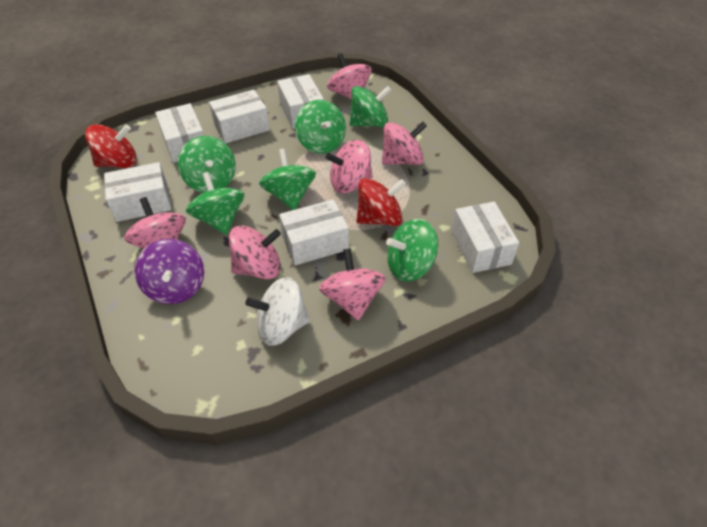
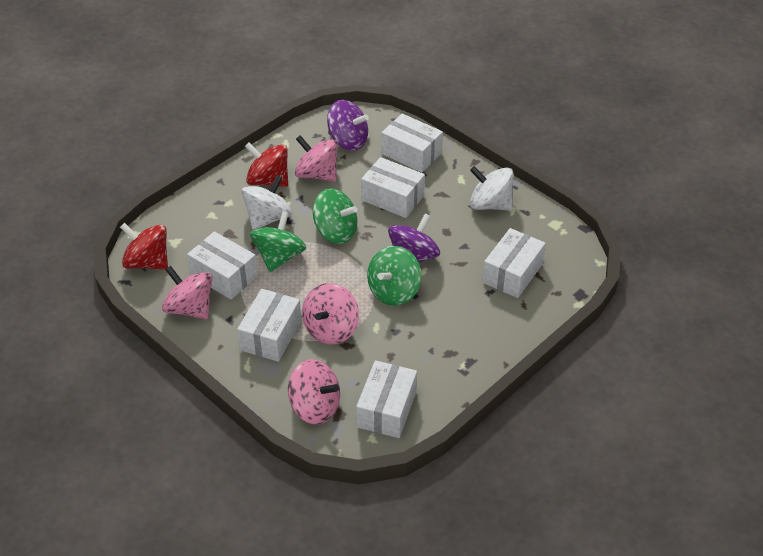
green spinning top: 6 -> 3
pink spinning top: 6 -> 4
purple spinning top: 1 -> 2
white spinning top: 1 -> 2

